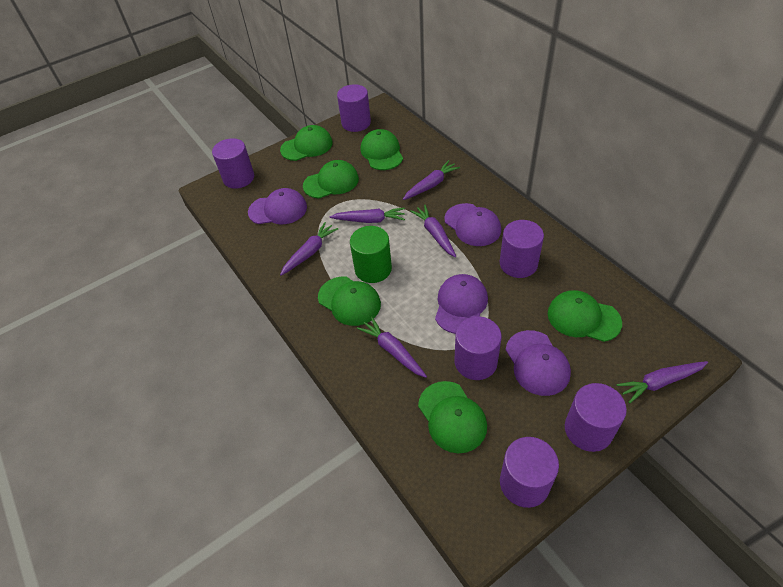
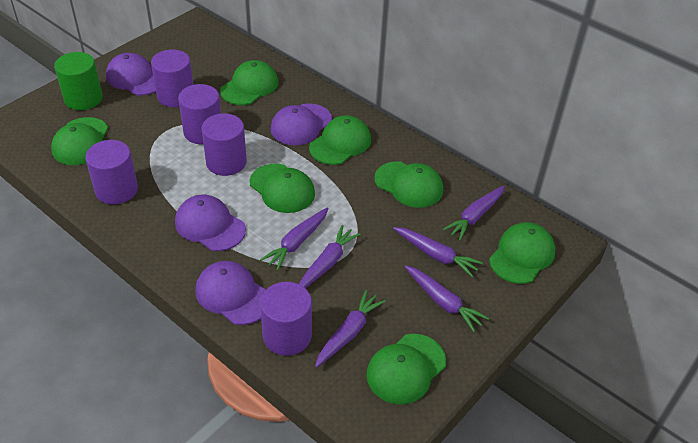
green cap: 6 -> 7
purple cylinder: 6 -> 5

